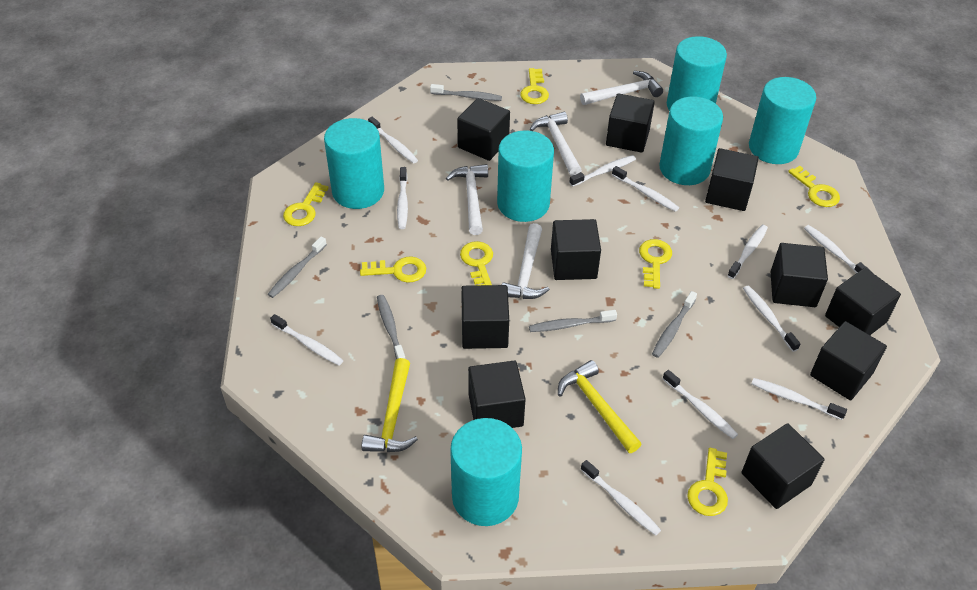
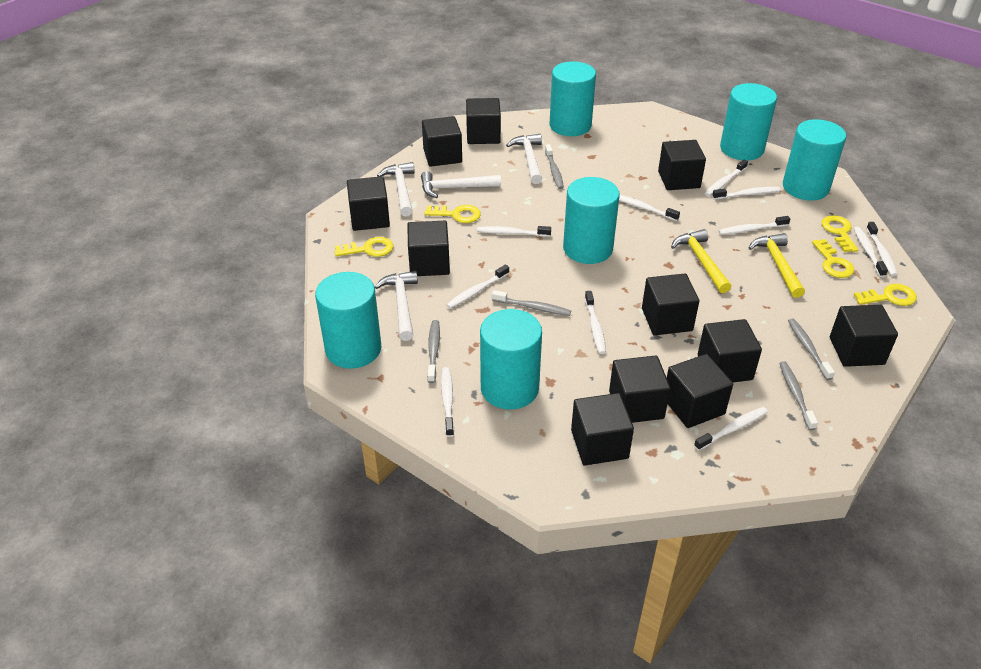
black cube: 10 -> 11
yellow key: 7 -> 5

